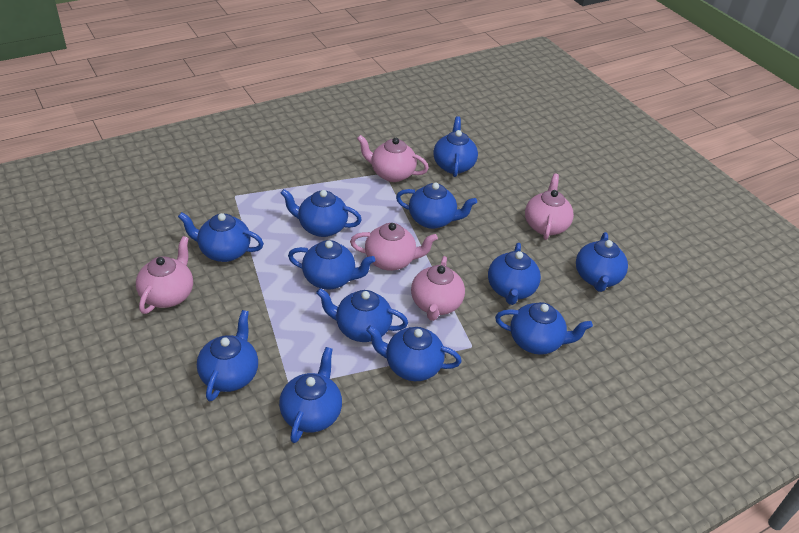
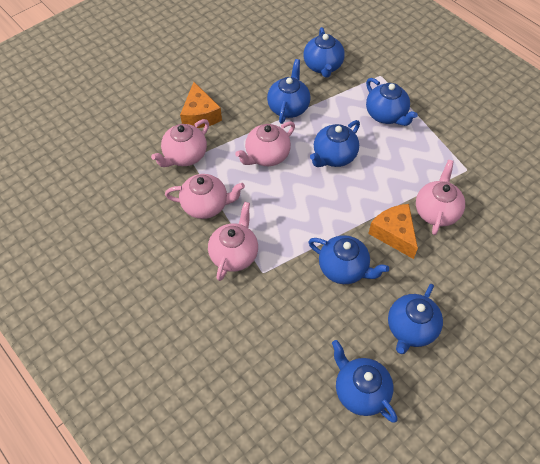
blue teapot: 12 -> 7
orange cheese: 0 -> 2

